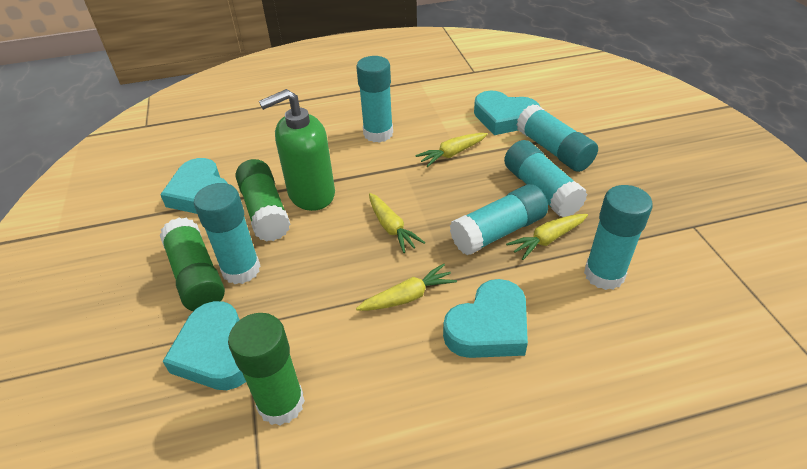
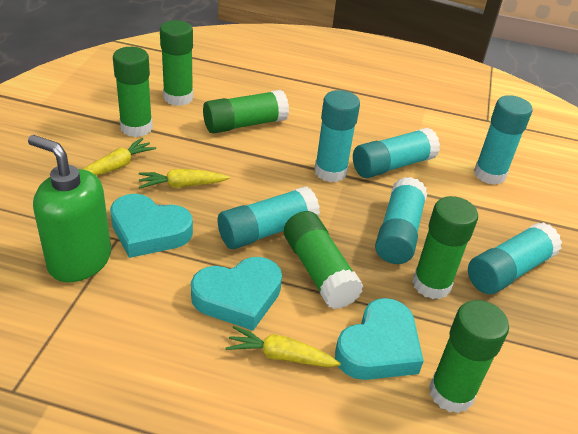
green glue stick: 3 -> 6
turquoise heart: 4 -> 3
yellow carrot: 4 -> 3

